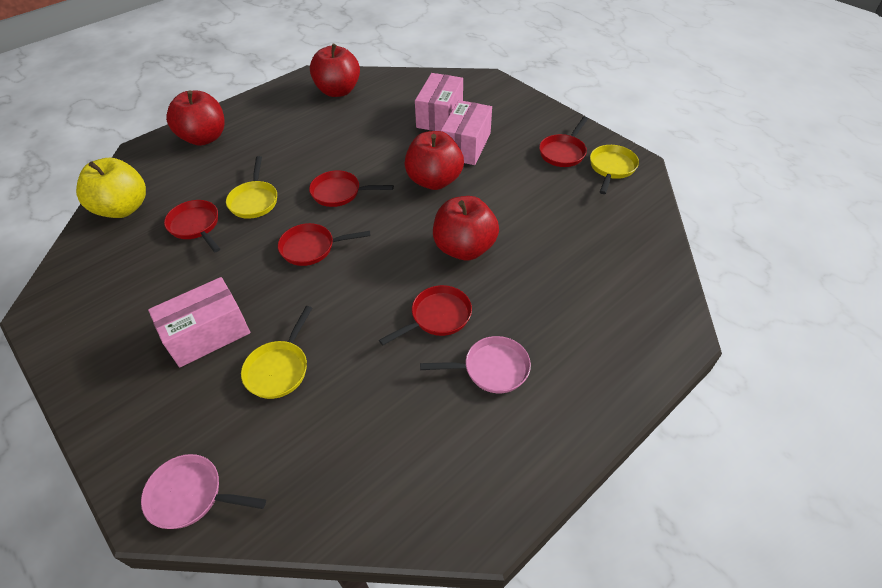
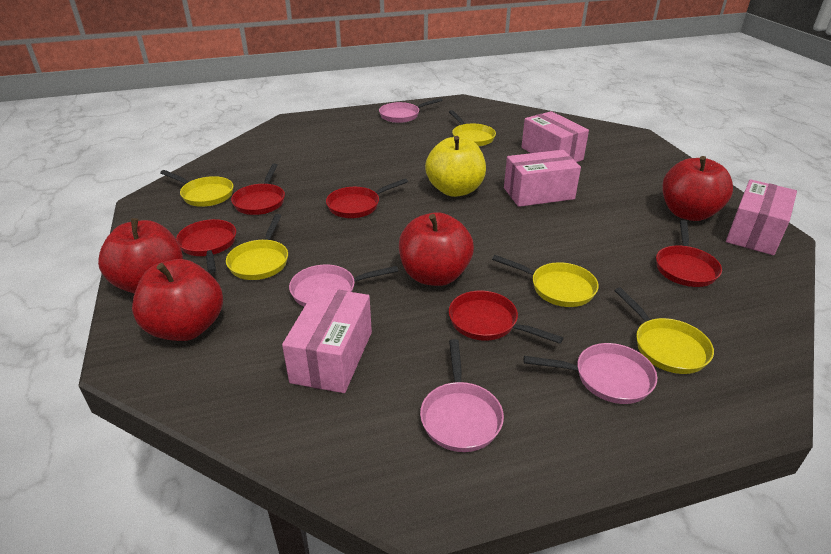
pink box: 3 -> 4
pink pan: 2 -> 4
yellow pan: 3 -> 5

